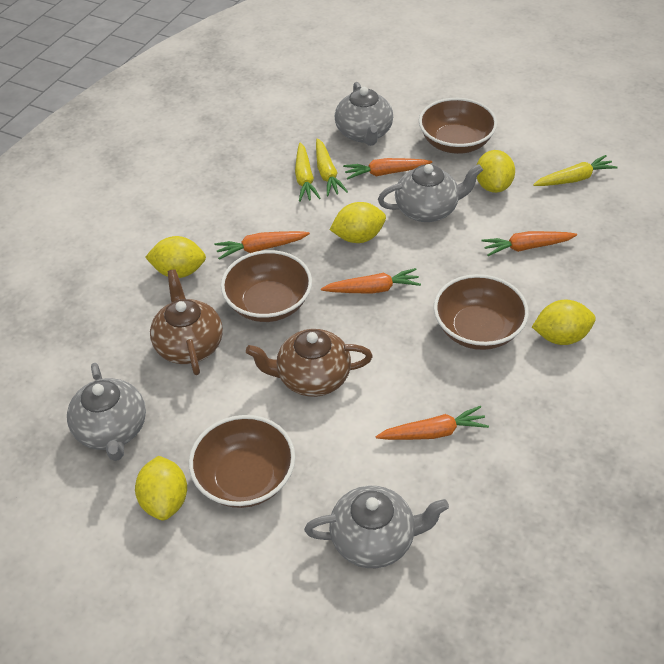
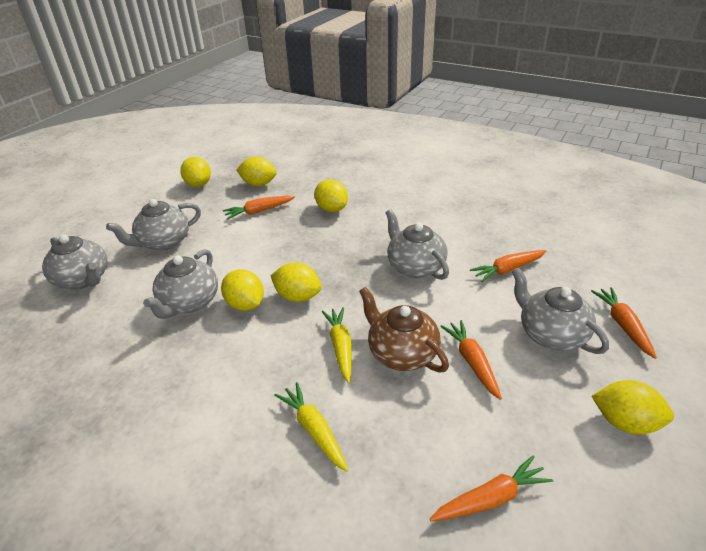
brown bowl: 4 -> 0
brown teapot: 2 -> 1
grey teapot: 4 -> 5
yellow carrot: 3 -> 2
yellow lemon: 5 -> 6

